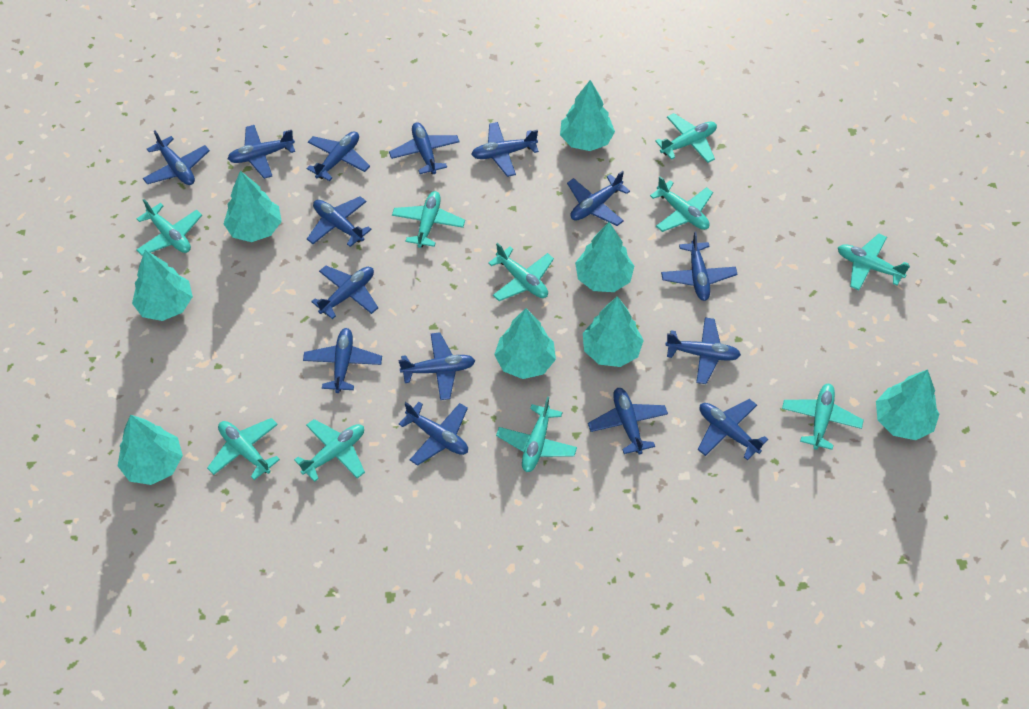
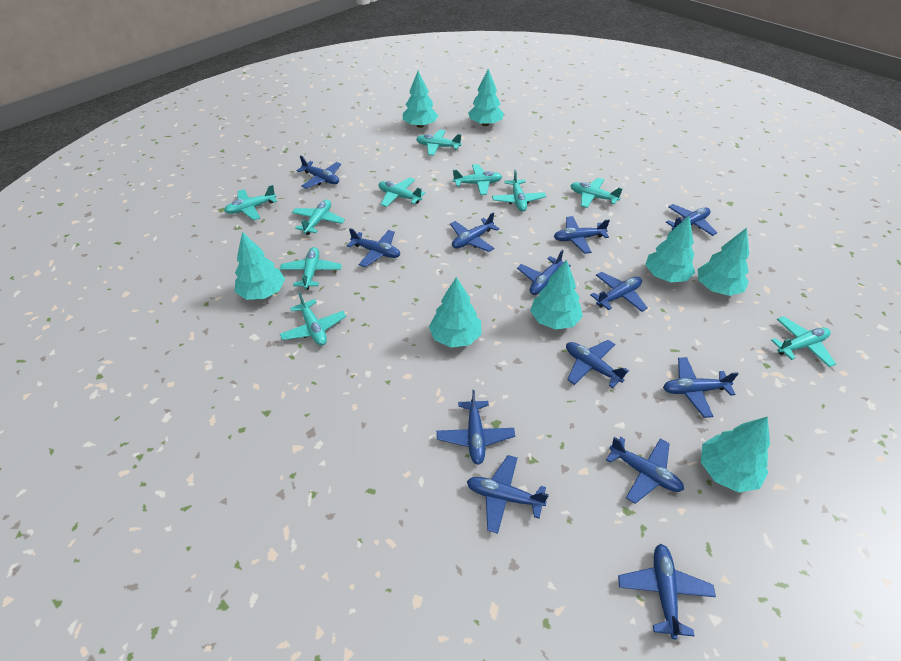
blue plane: 15 -> 13

